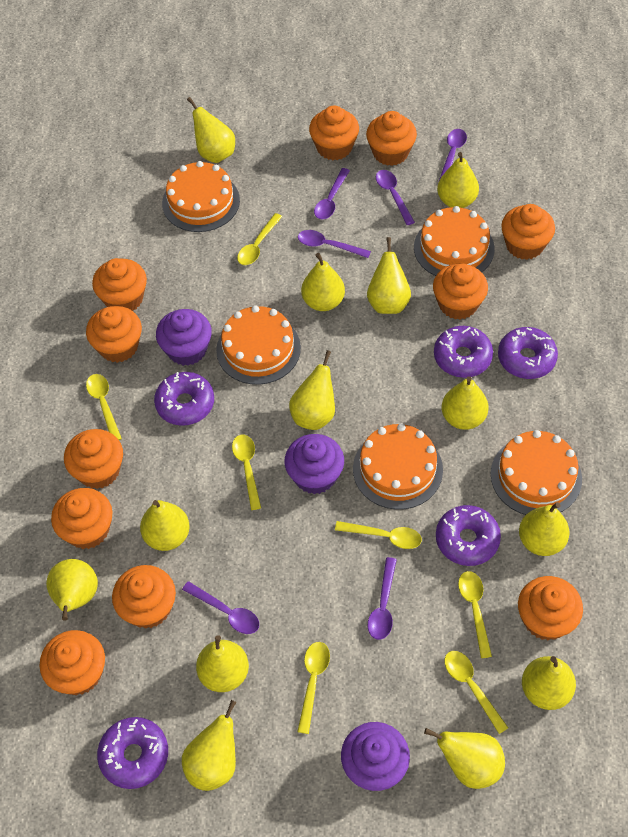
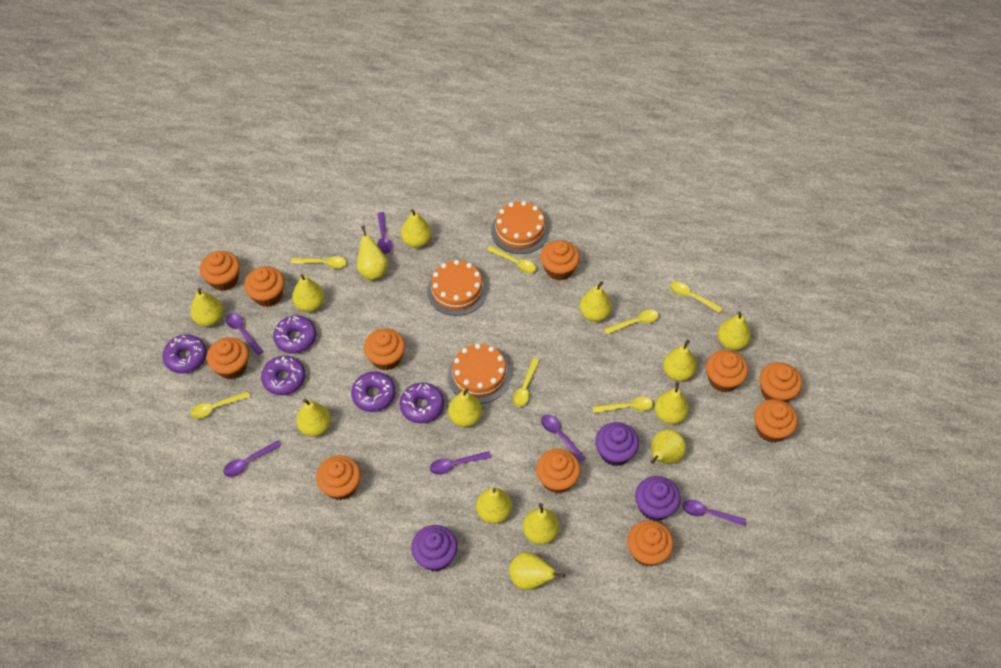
orange cake: 5 -> 3
yellow pear: 13 -> 14

